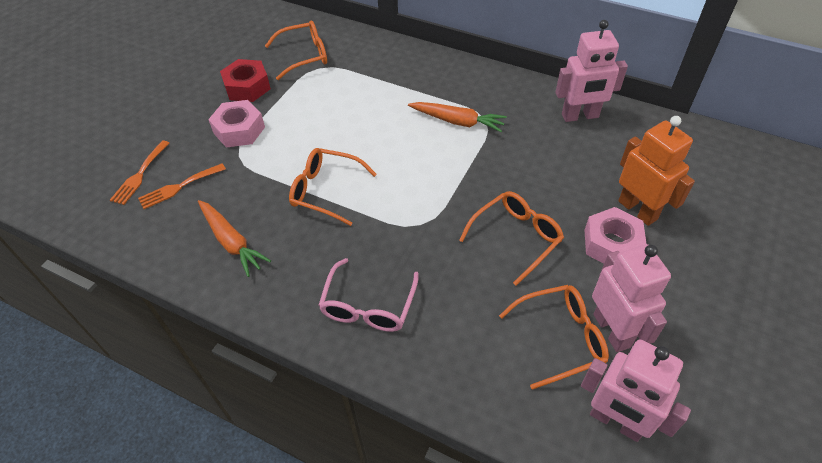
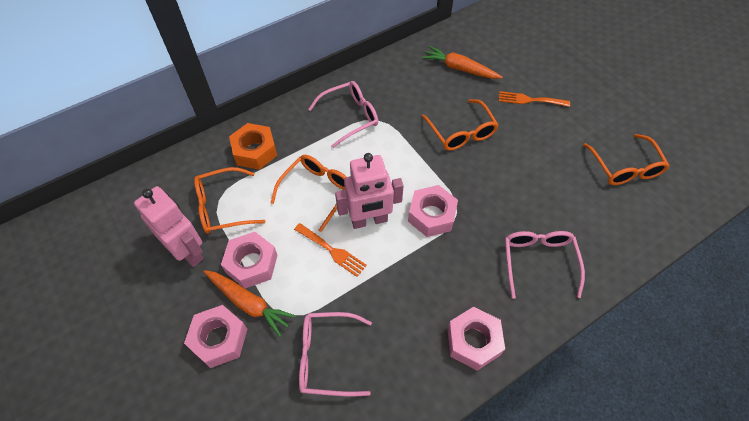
orange nut: 0 -> 1
orange robot: 1 -> 0
pink glasses: 1 -> 3
pink nut: 2 -> 4
pink robot: 3 -> 2
red nut: 1 -> 0

